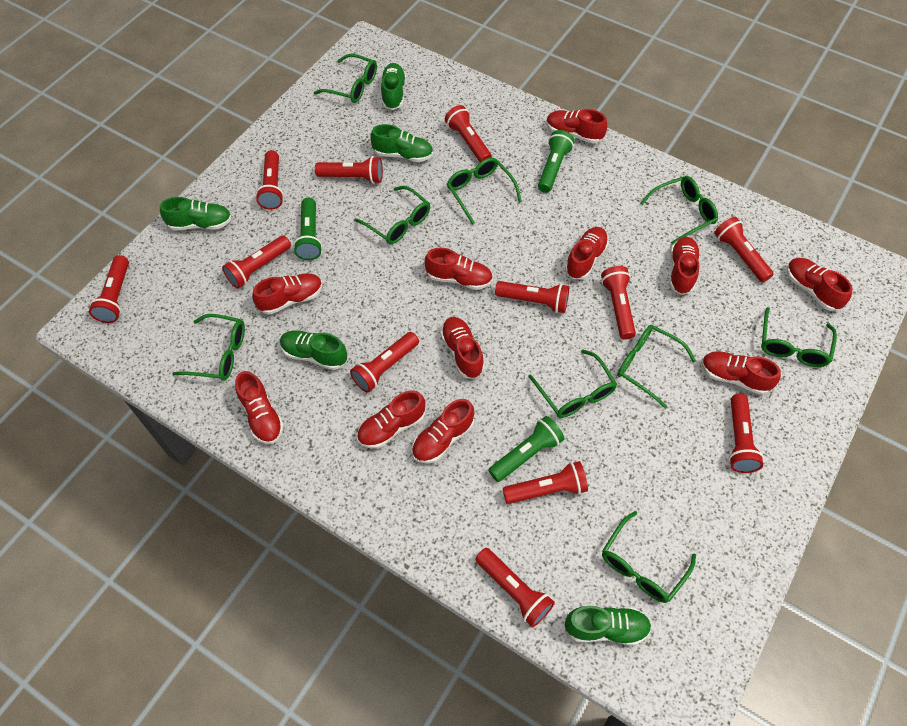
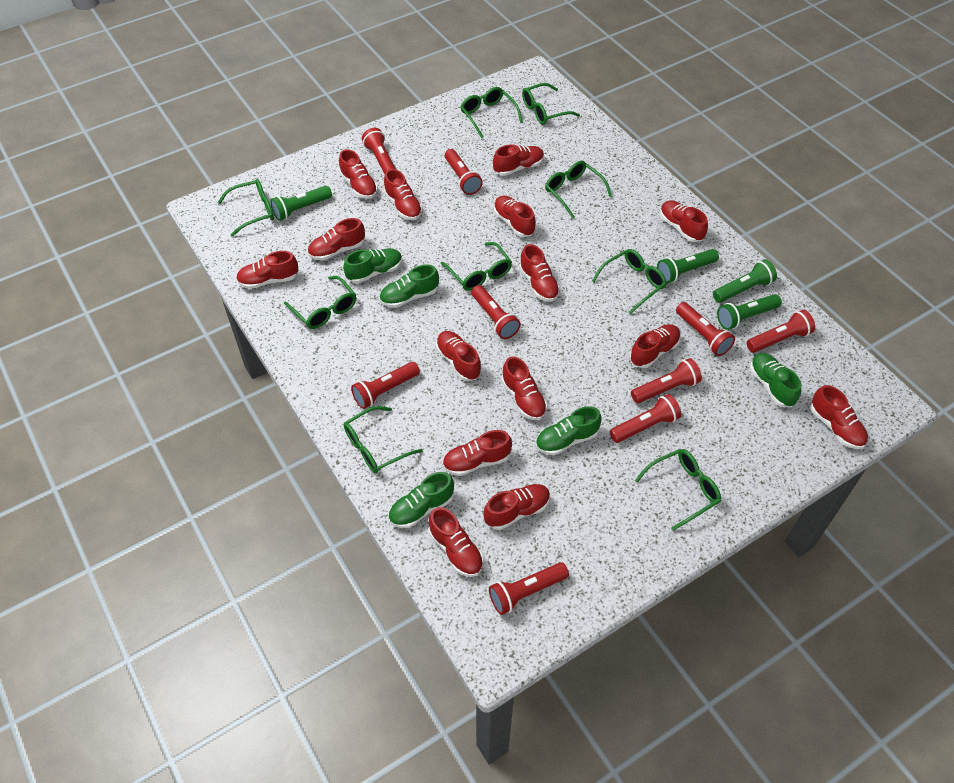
green flashlight: 3 -> 4
red flashlight: 12 -> 9
red shoe: 11 -> 15

